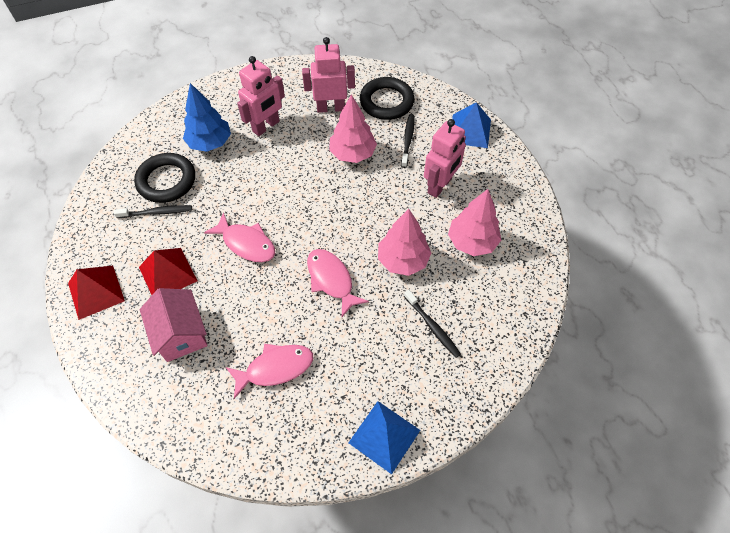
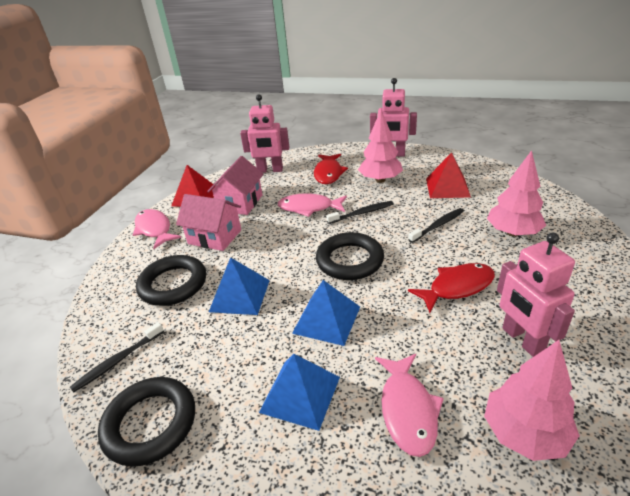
black ring: 2 -> 3
blue pyramid: 2 -> 3
blue tree: 1 -> 0
pink house: 1 -> 2
red fish: 0 -> 2

